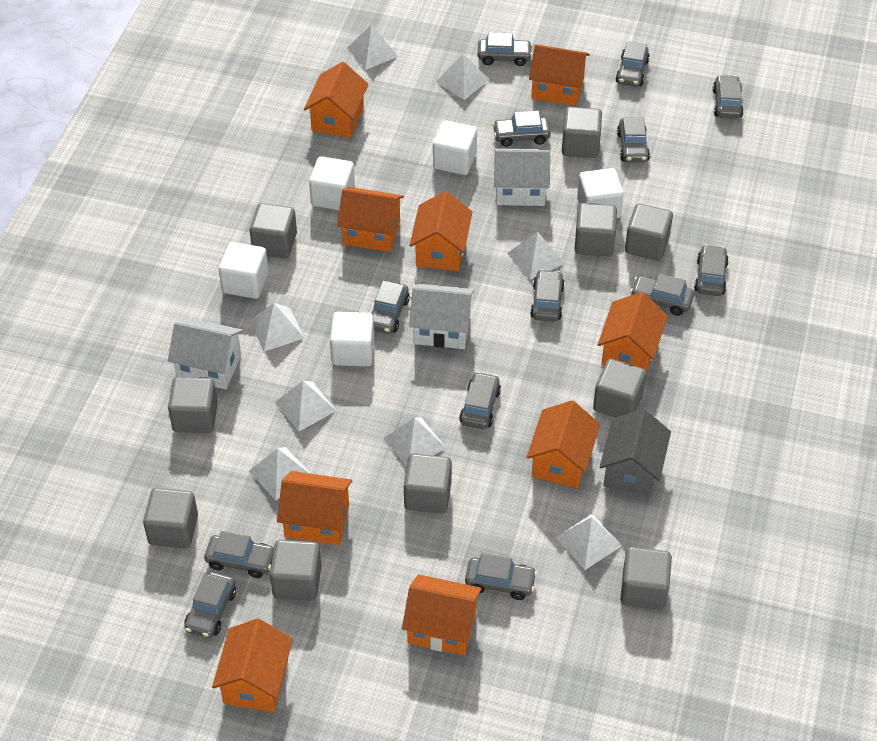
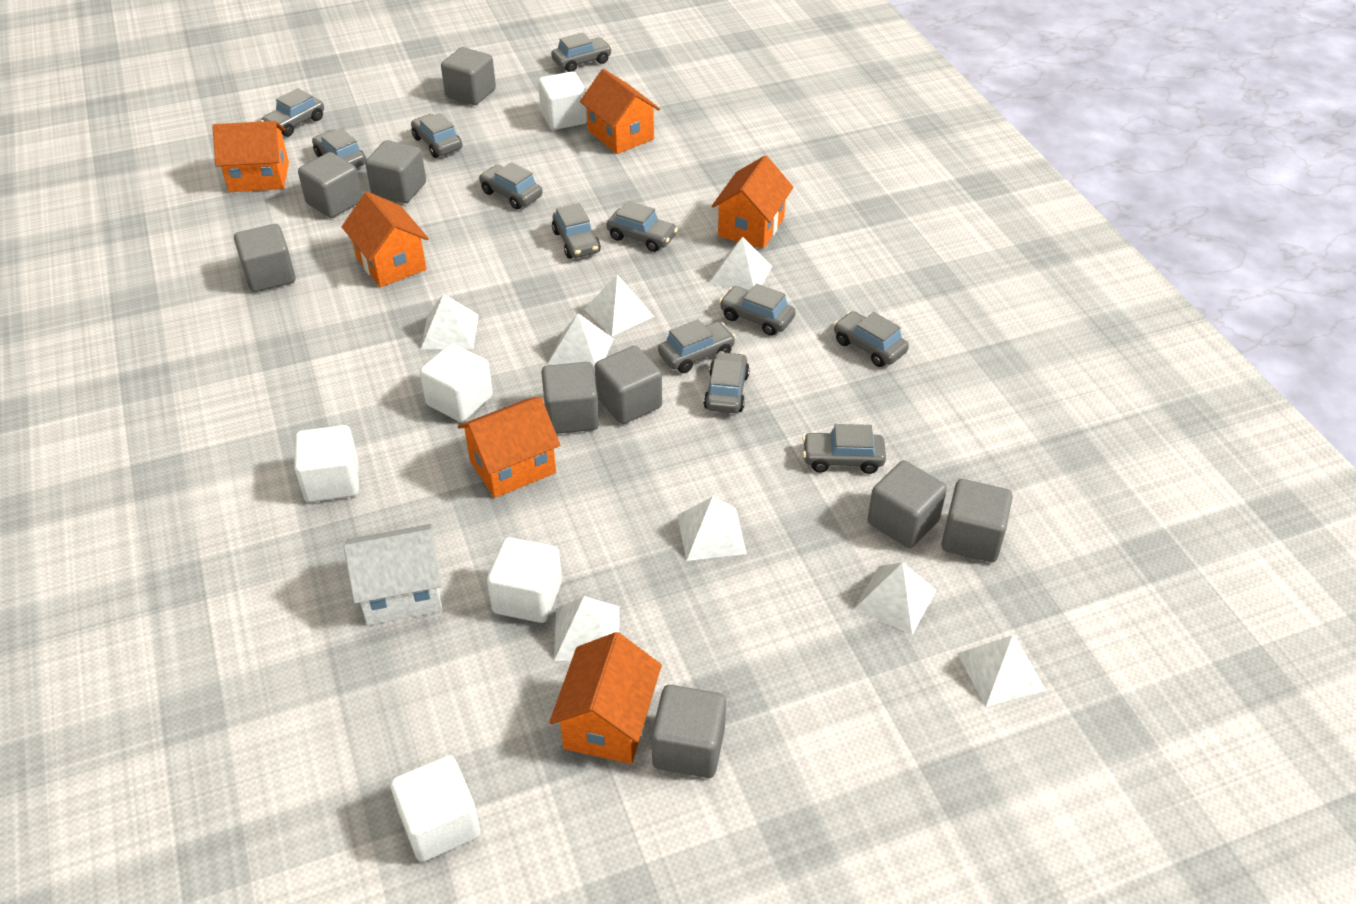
grey car: 13 -> 12
grey cube: 10 -> 9
grey house: 1 -> 0
orange house: 9 -> 6
white house: 3 -> 1

